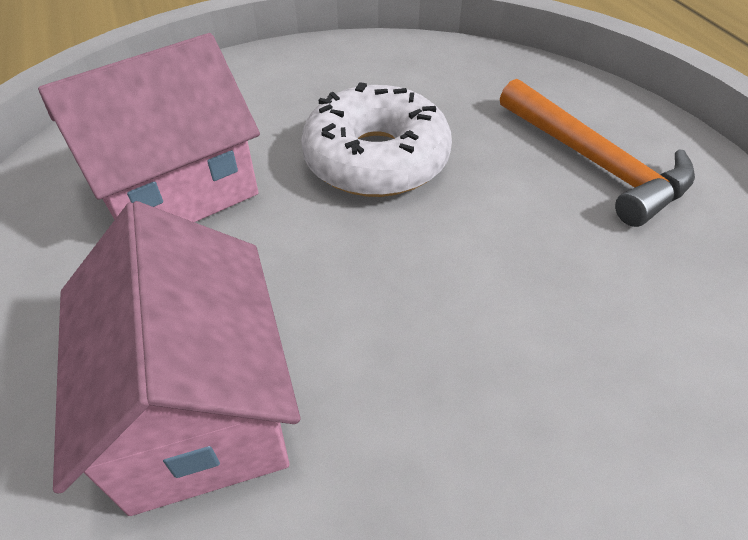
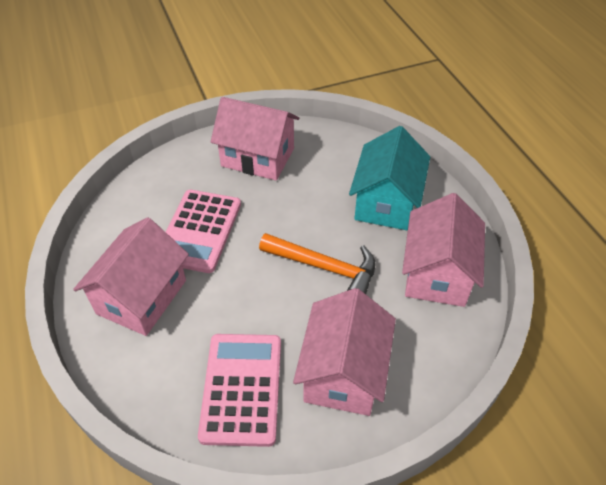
pink calculator: 0 -> 2
pink house: 2 -> 4
turquoise house: 0 -> 1
white donut: 1 -> 0

